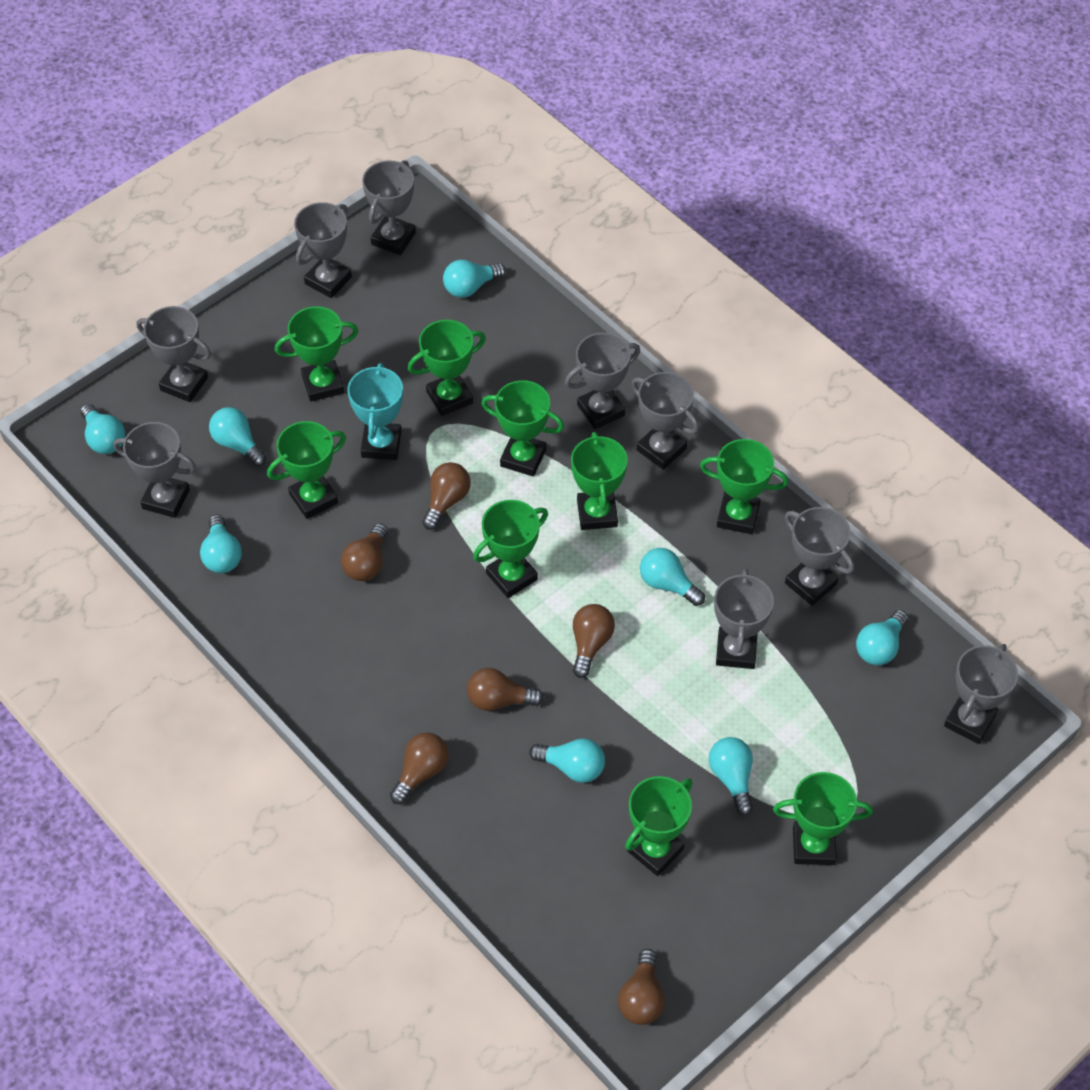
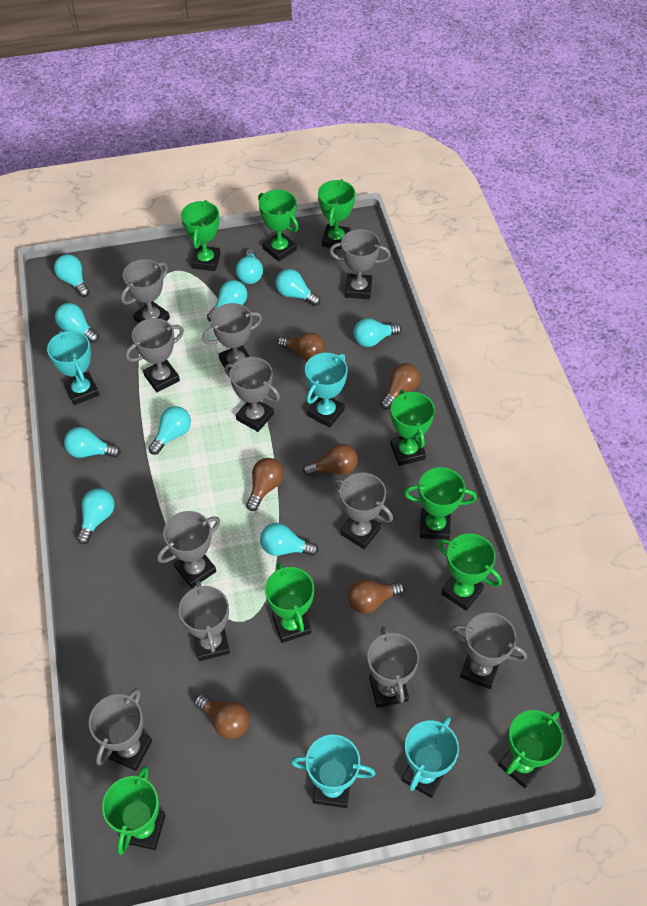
grey trophy: 9 -> 11
turquoise light bulb: 8 -> 10
turquoise trophy: 1 -> 4

